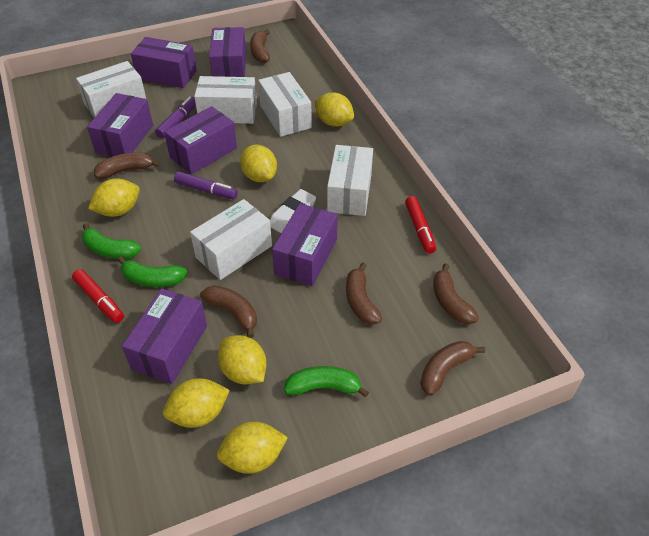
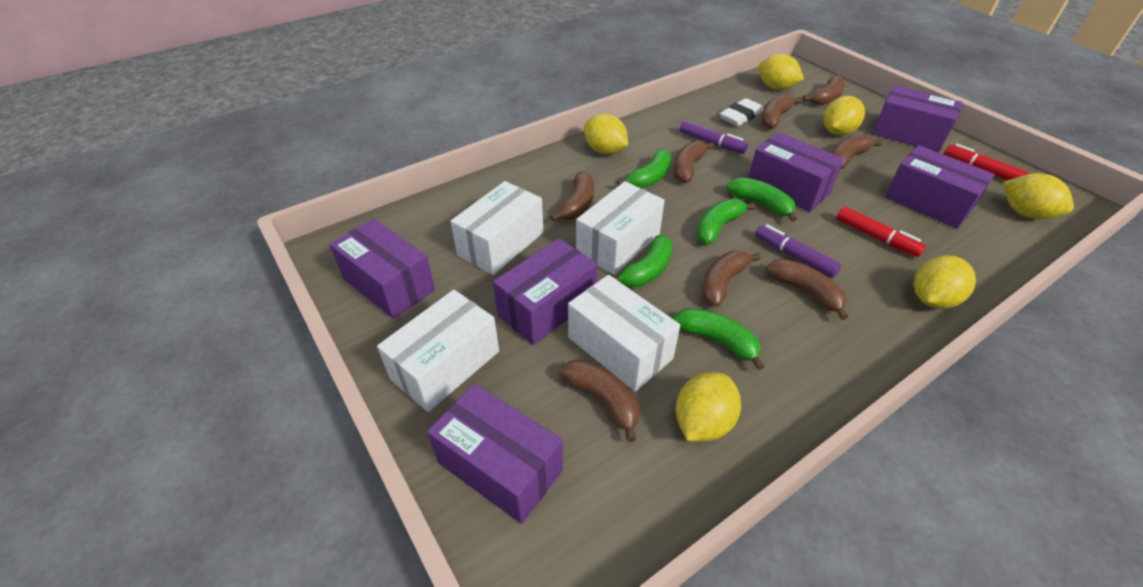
brown banana: 6 -> 8
green banana: 3 -> 5
white box: 5 -> 4

